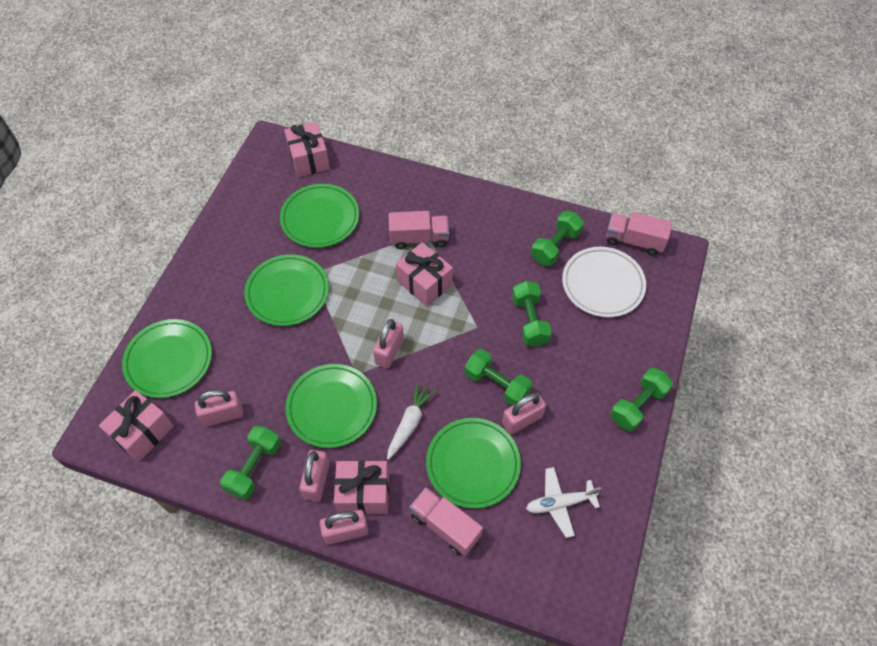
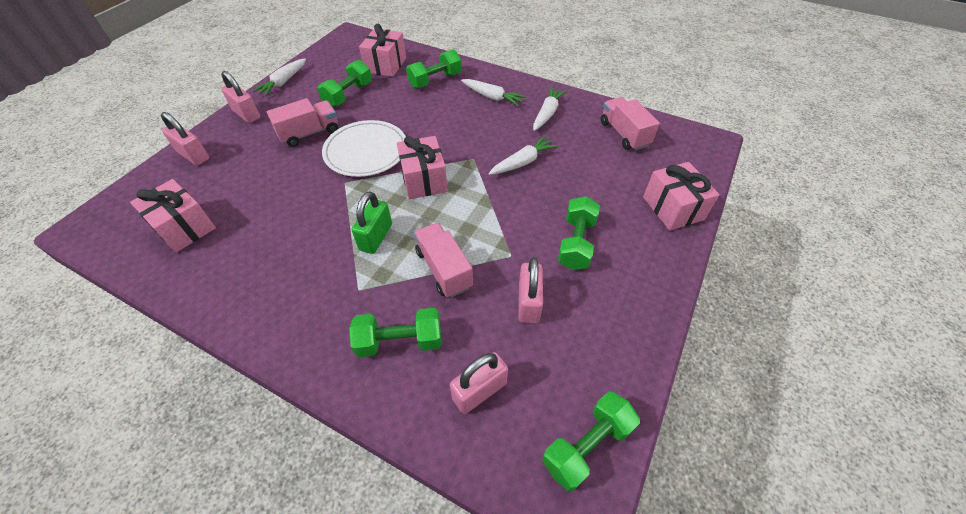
green padlock: 0 -> 1
green plate: 5 -> 0
pink padlock: 5 -> 4
white carrot: 1 -> 4
white plane: 1 -> 0

